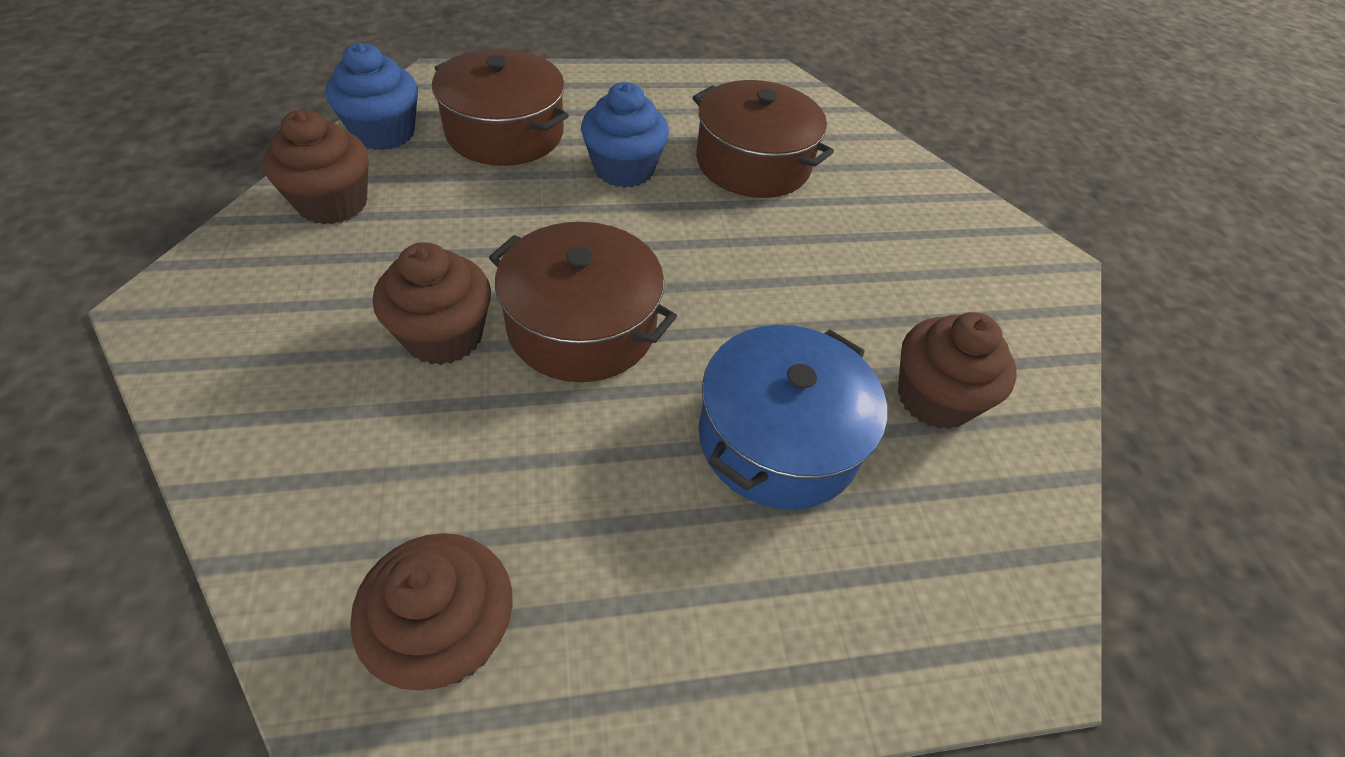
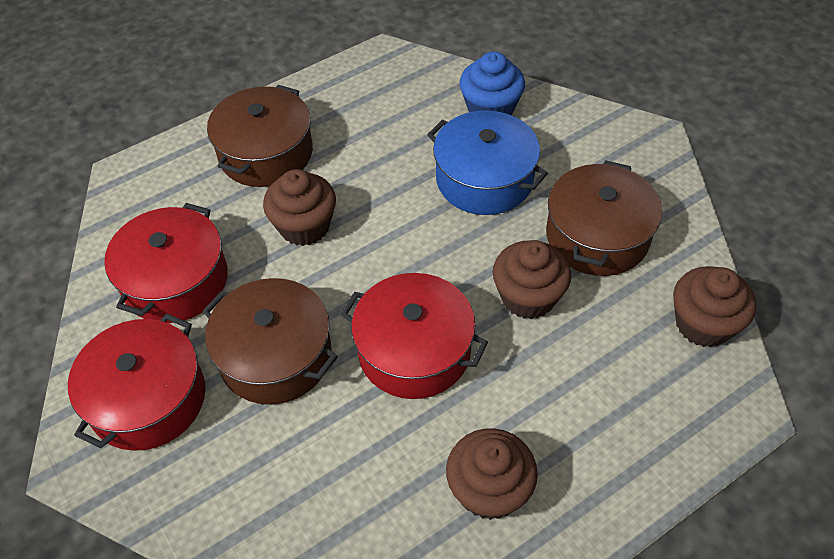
blue cupcake: 2 -> 1
red pot: 0 -> 3

